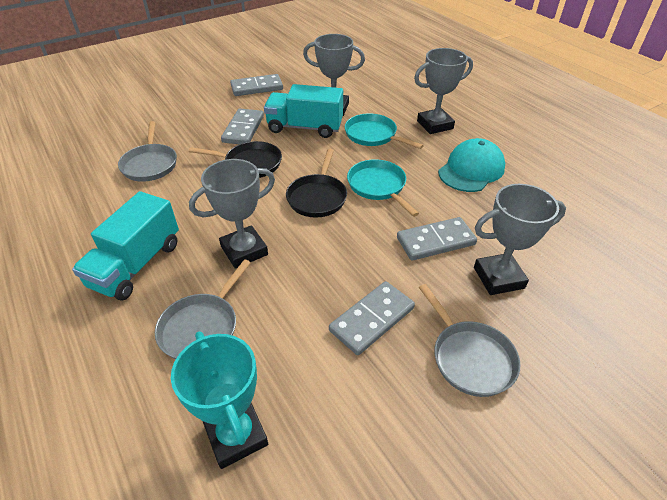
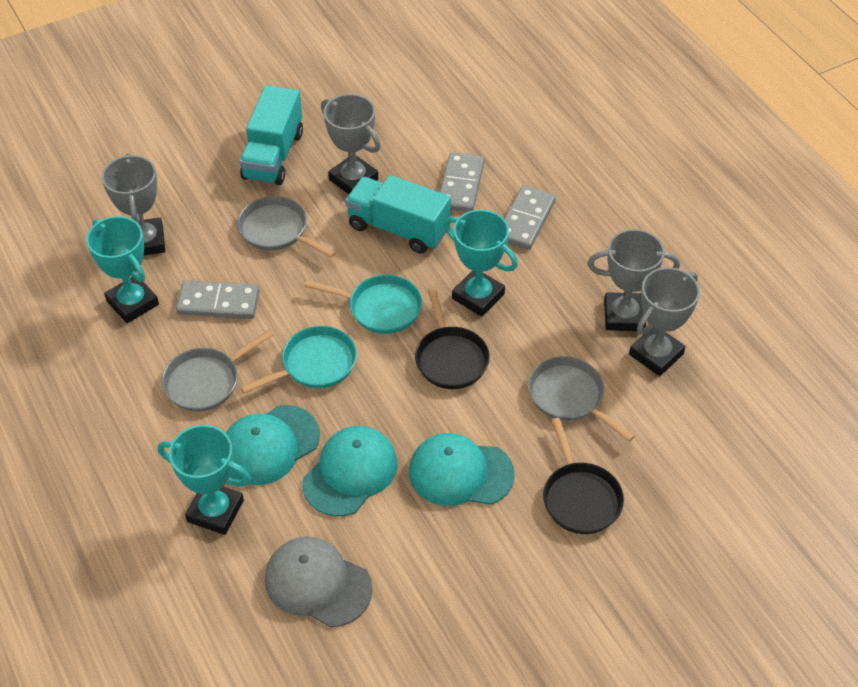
grey cap: 0 -> 1
grey domino: 4 -> 3
turquoise cap: 1 -> 3
turquoise trophy: 1 -> 3

